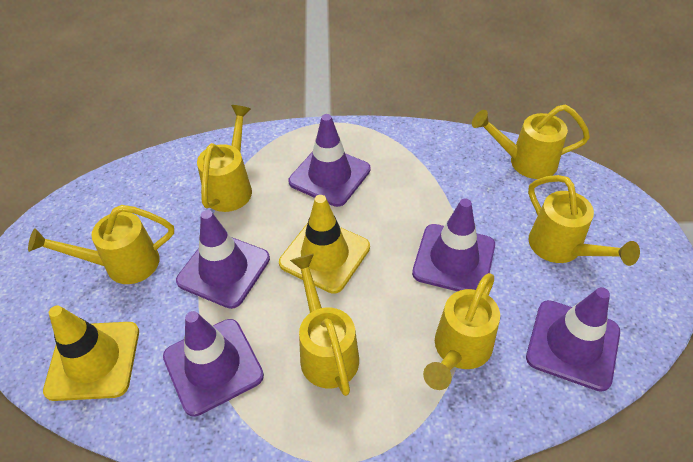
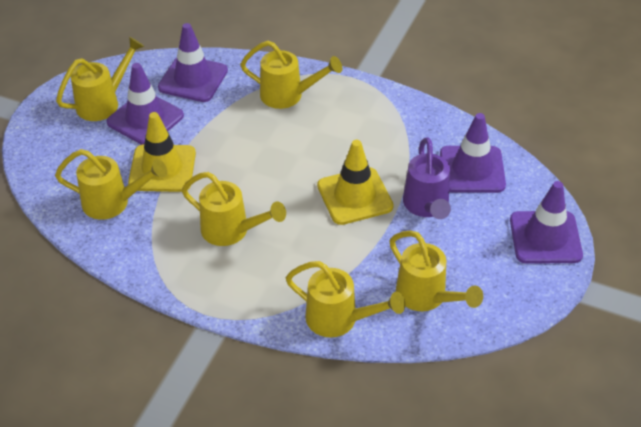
purple traffic cone: 5 -> 4
purple watering can: 0 -> 1

